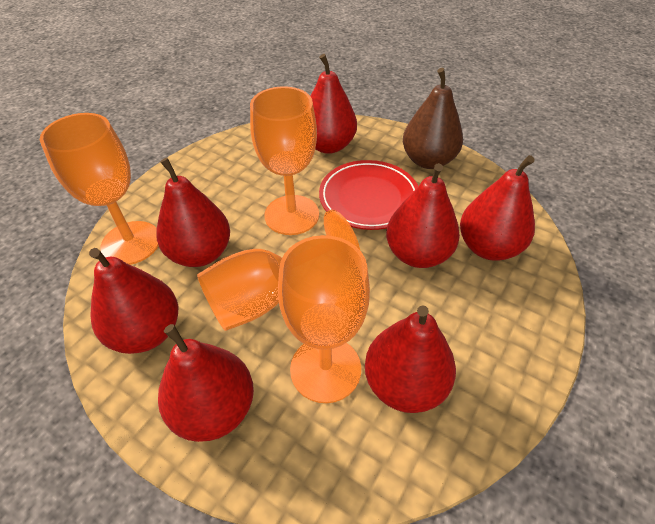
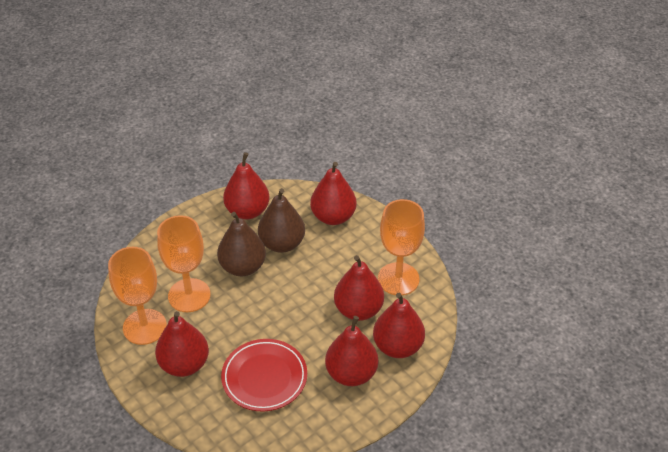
brown pear: 1 -> 2
orange goblet: 4 -> 3
red pear: 7 -> 6

